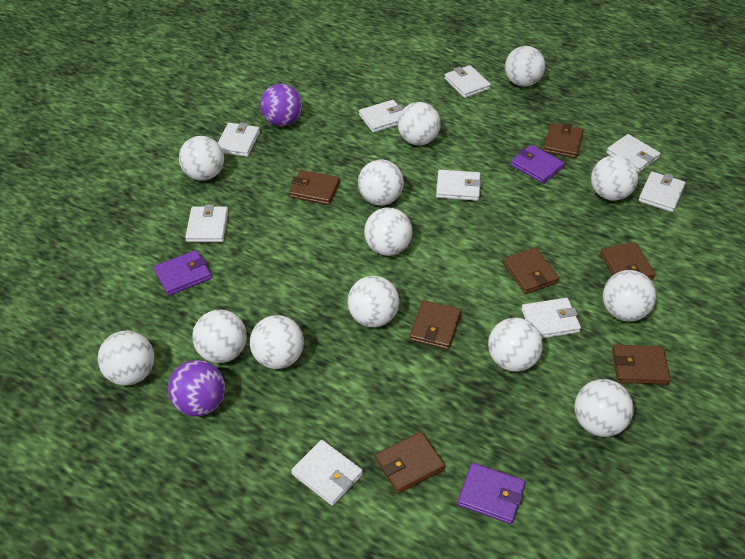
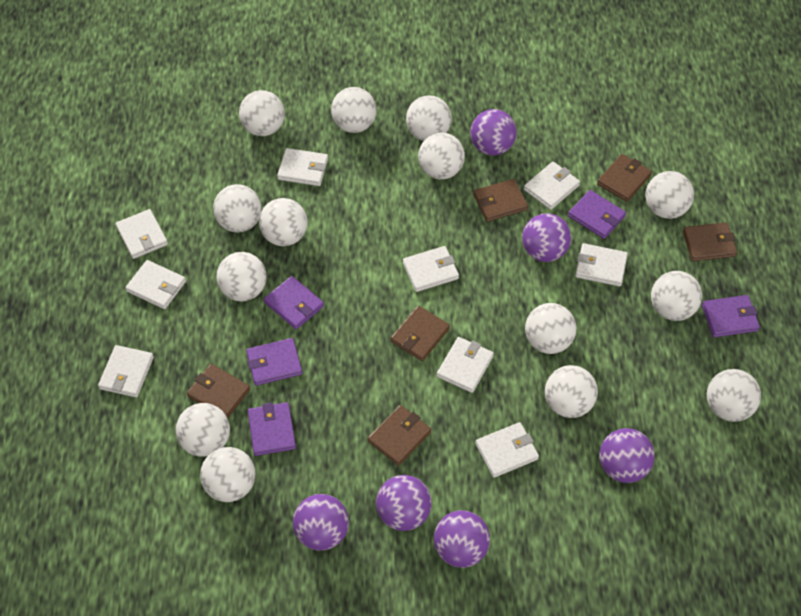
brown wallet: 7 -> 6
purple ball: 2 -> 6
purple wallet: 3 -> 5
white ball: 13 -> 14

